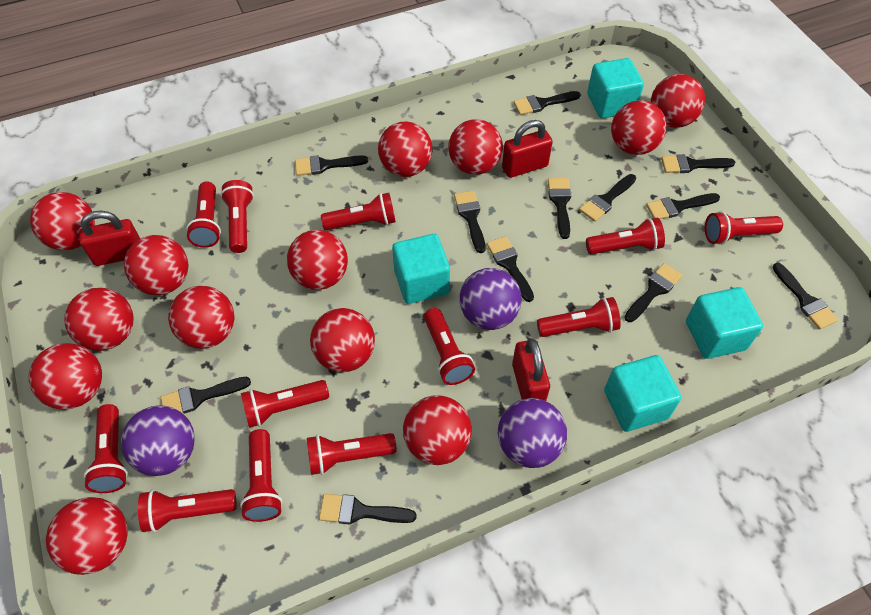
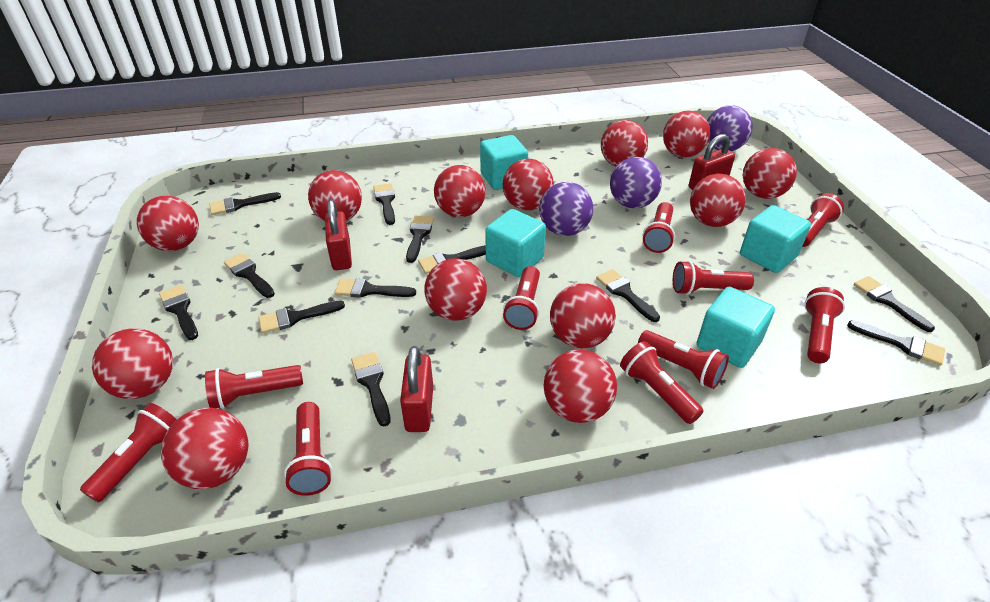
red flashlight: 12 -> 10

